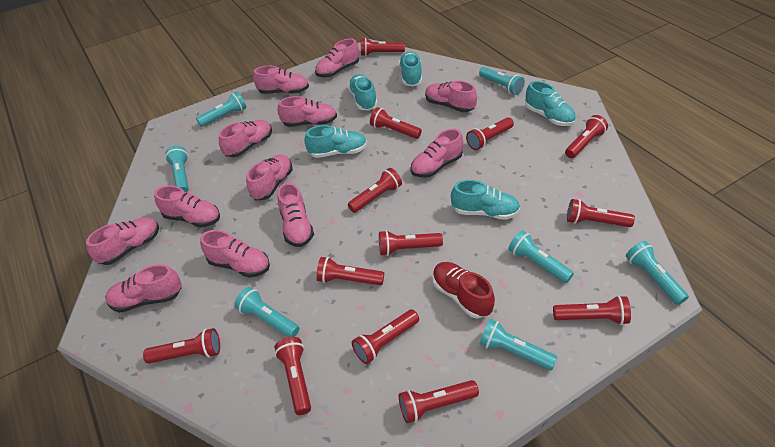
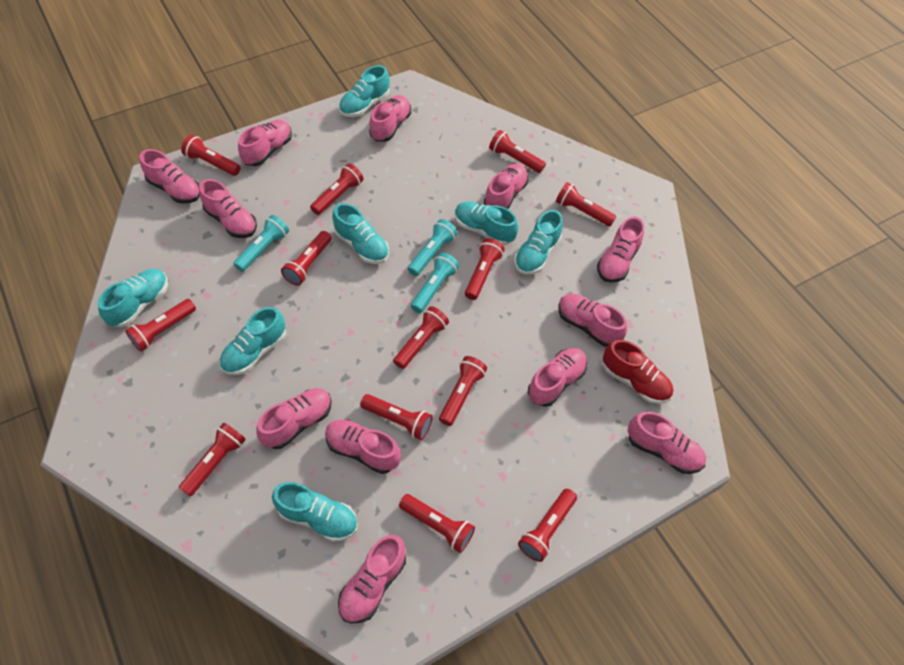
turquoise flashlight: 7 -> 3
turquoise shoe: 5 -> 7

